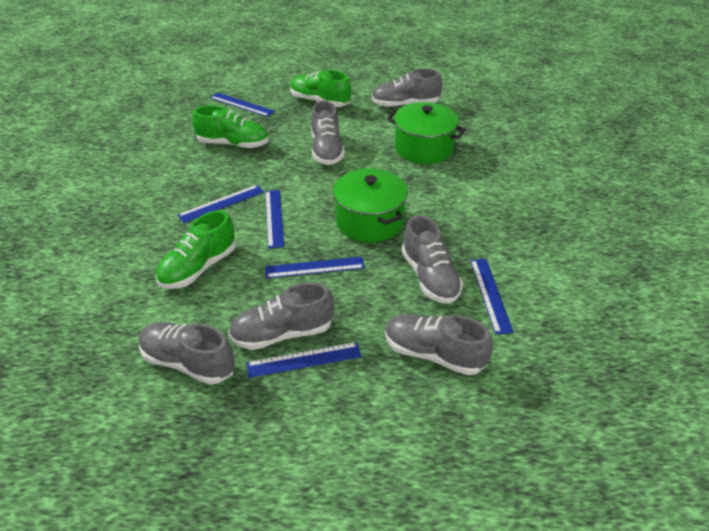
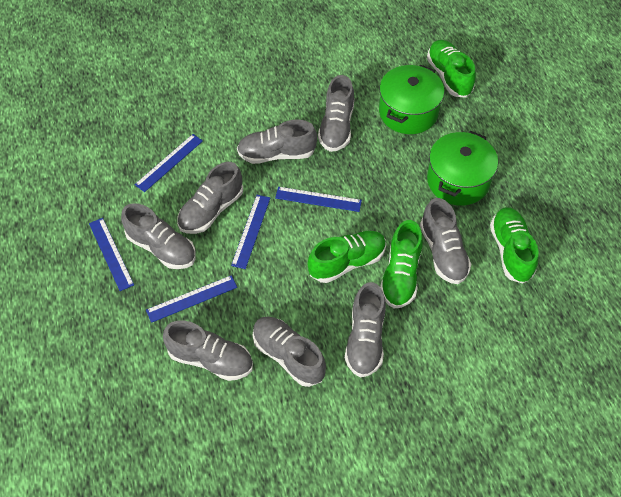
blue ruler: 6 -> 5
green shoe: 3 -> 4
grey shoe: 6 -> 8

